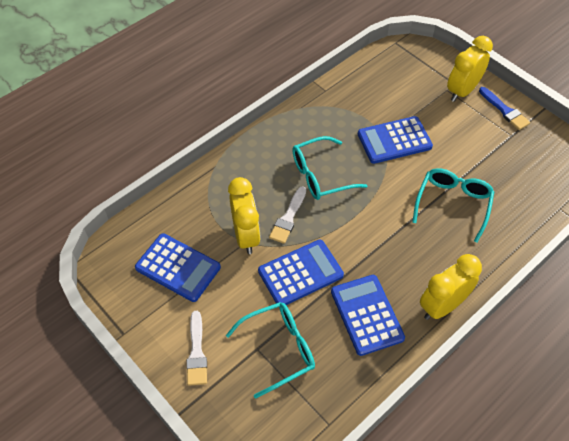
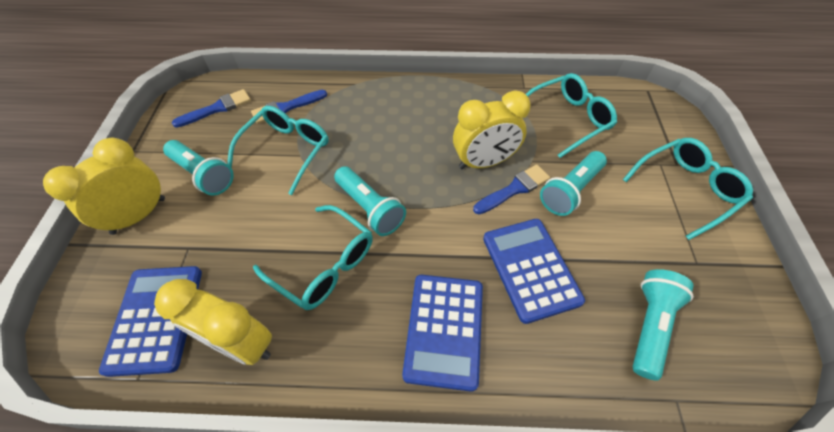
blue brush: 1 -> 3
blue calculator: 4 -> 3
turquoise flashlight: 0 -> 4
turquoise glasses: 3 -> 4
white brush: 2 -> 0

